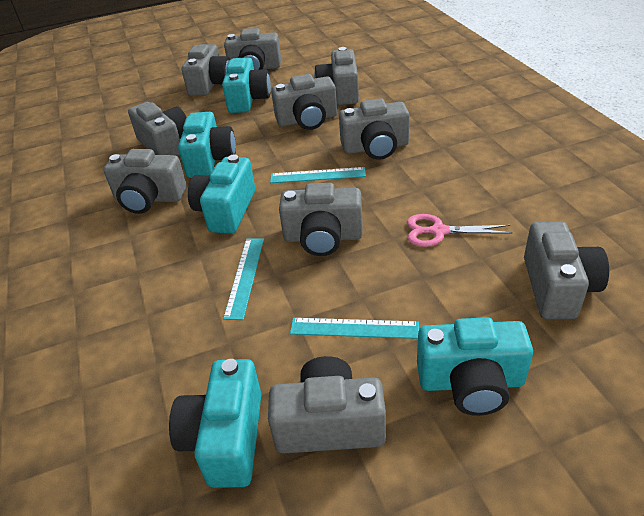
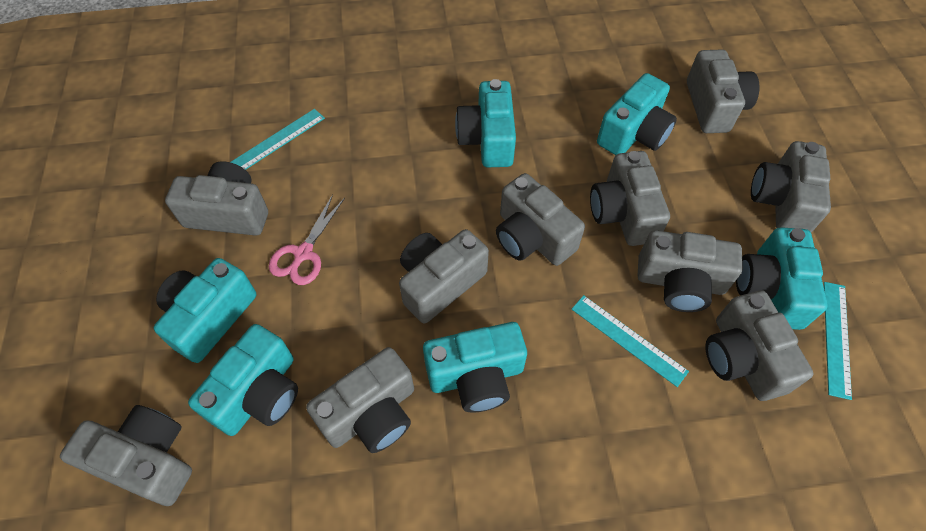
turquoise camera: 5 -> 6

